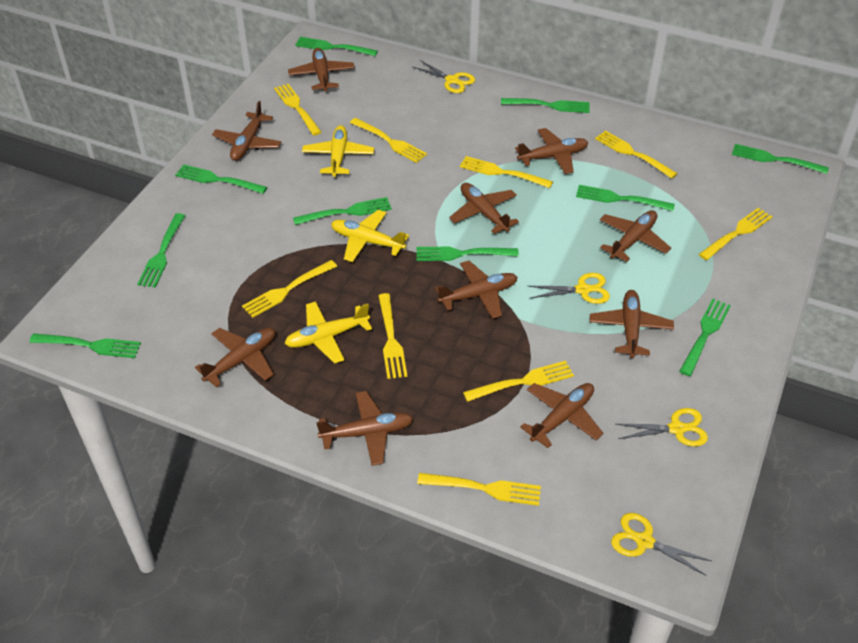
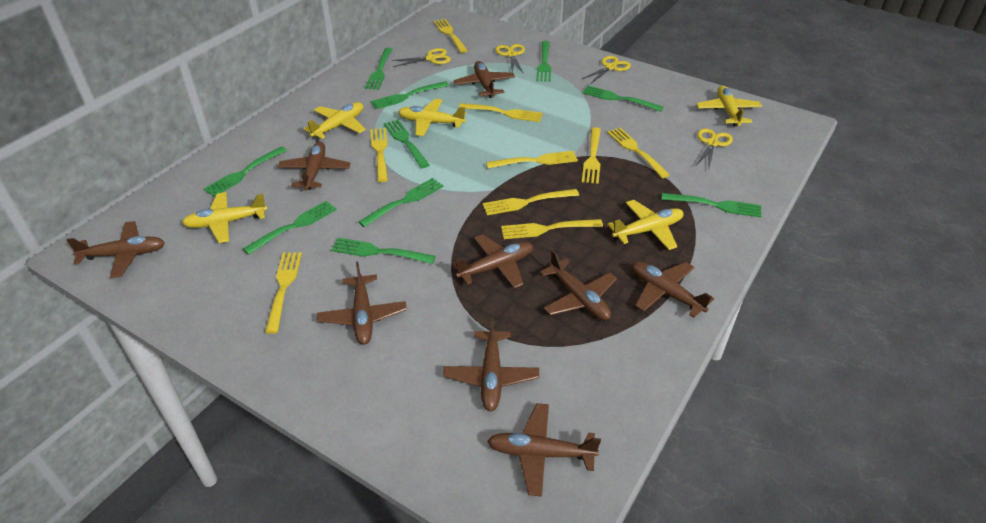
brown plane: 10 -> 9
yellow plane: 3 -> 5

